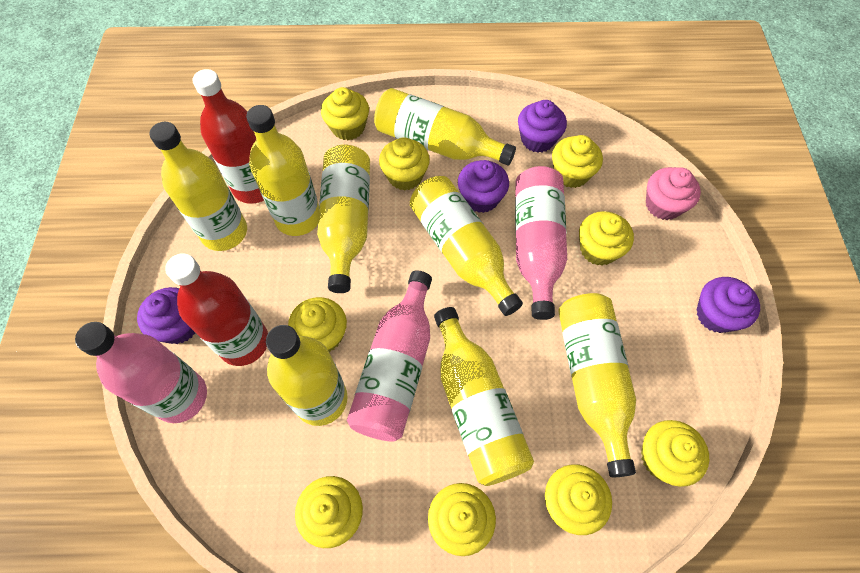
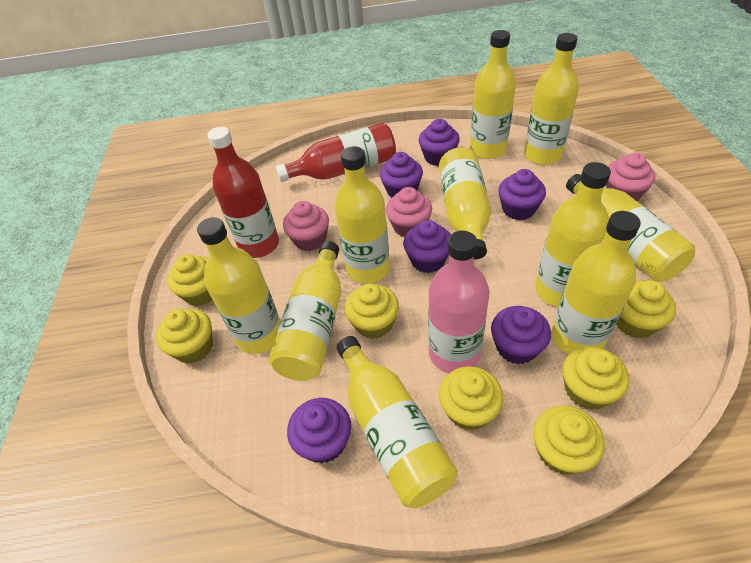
pink bottle: 3 -> 1
pink cupcake: 1 -> 3
purple cupcake: 4 -> 6
yellow bottle: 8 -> 10
yellow cupcake: 9 -> 7

